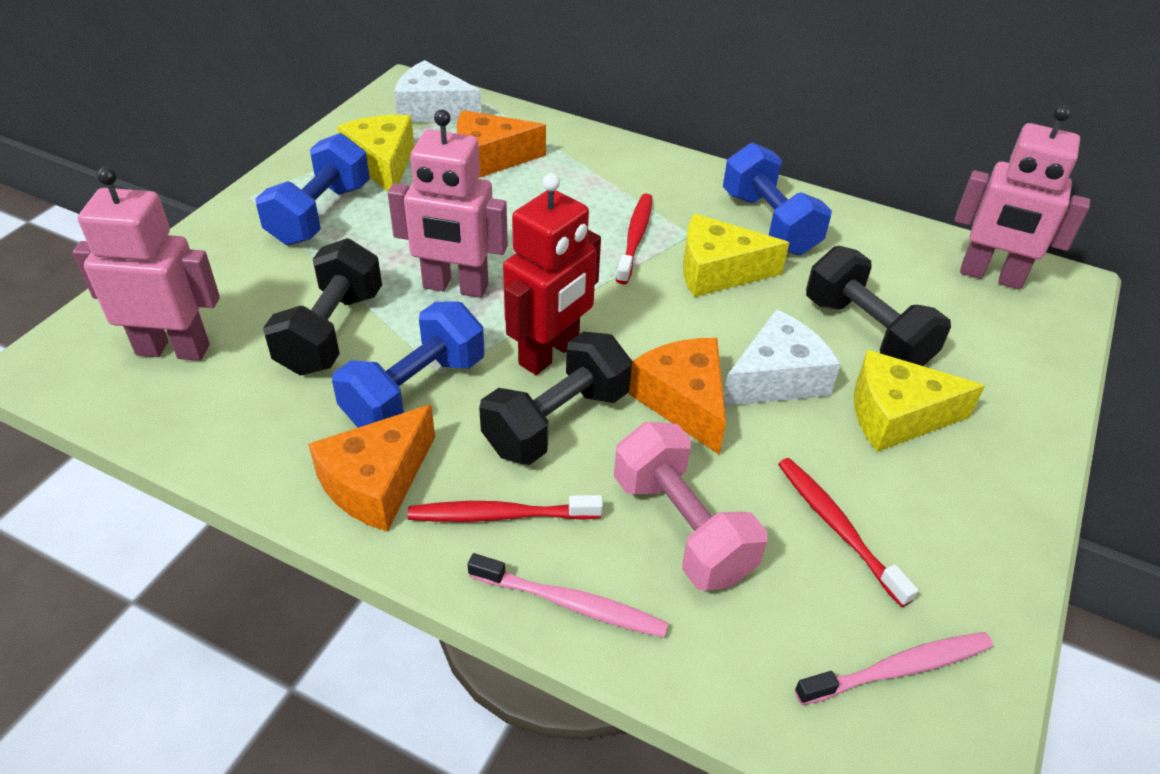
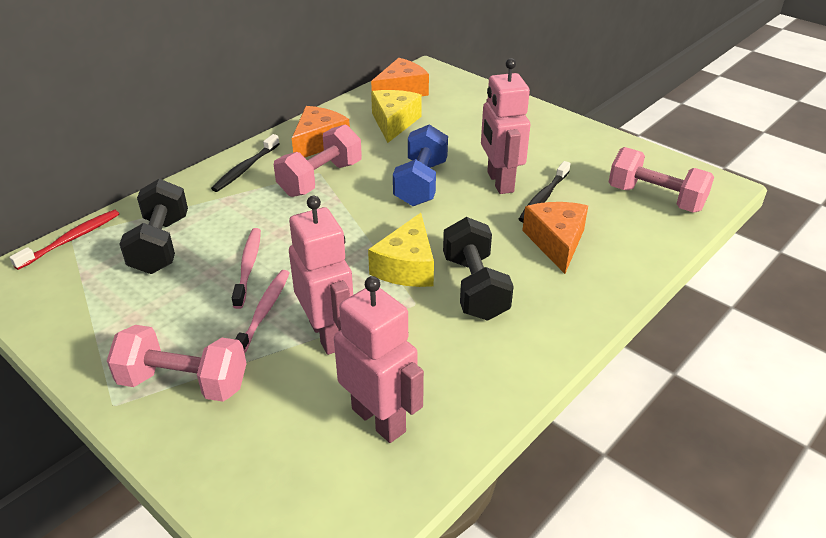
black dumbbell: 3 -> 2
black toothbrush: 0 -> 2
blue dumbbell: 3 -> 1
pink dumbbell: 1 -> 3
red robot: 1 -> 0
red toothbrush: 3 -> 1
white cheese: 2 -> 0
yellow cheese: 3 -> 2

